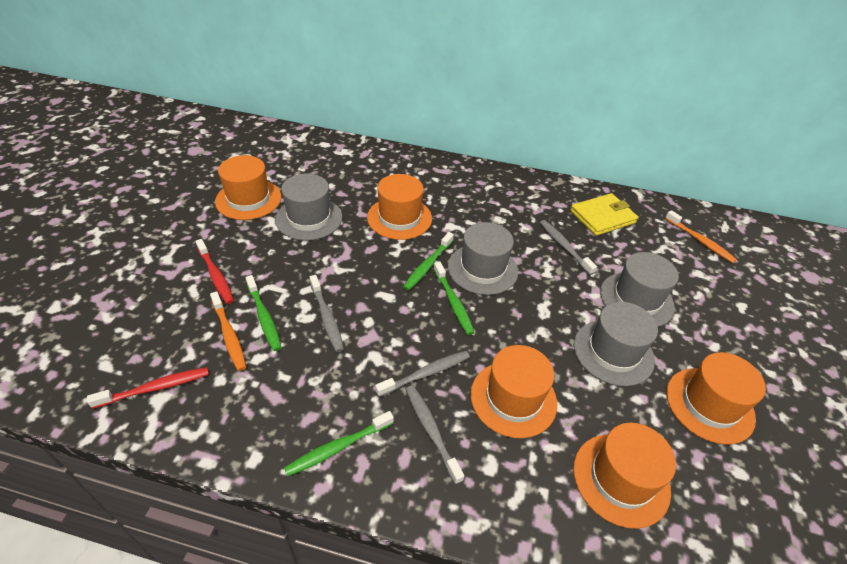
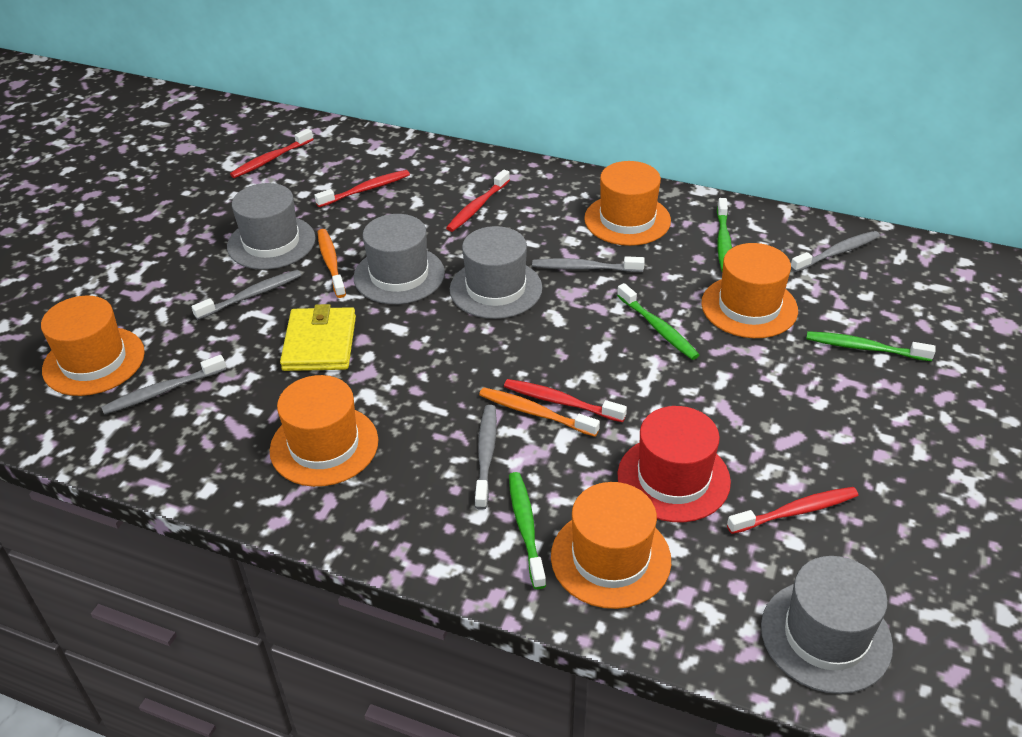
grey toothbrush: 4 -> 5
red hat: 0 -> 1
red toothbrush: 2 -> 5

